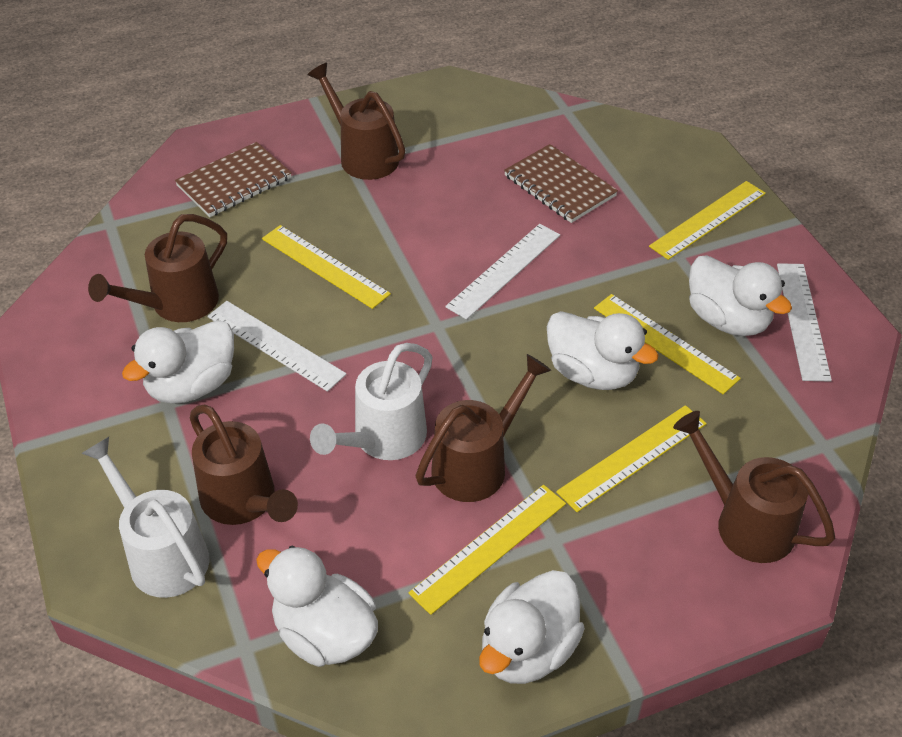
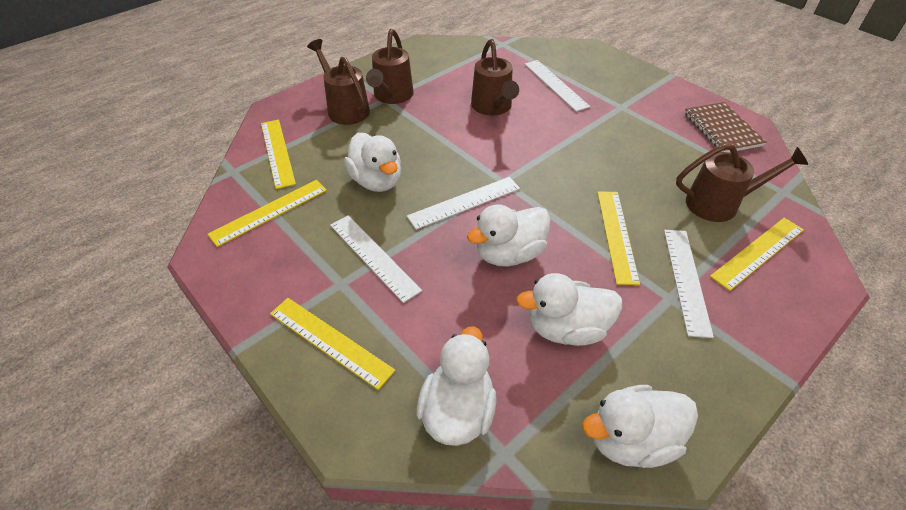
brown notebook: 2 -> 1
brown watering can: 5 -> 4
white ruler: 3 -> 4
white watering can: 2 -> 0

